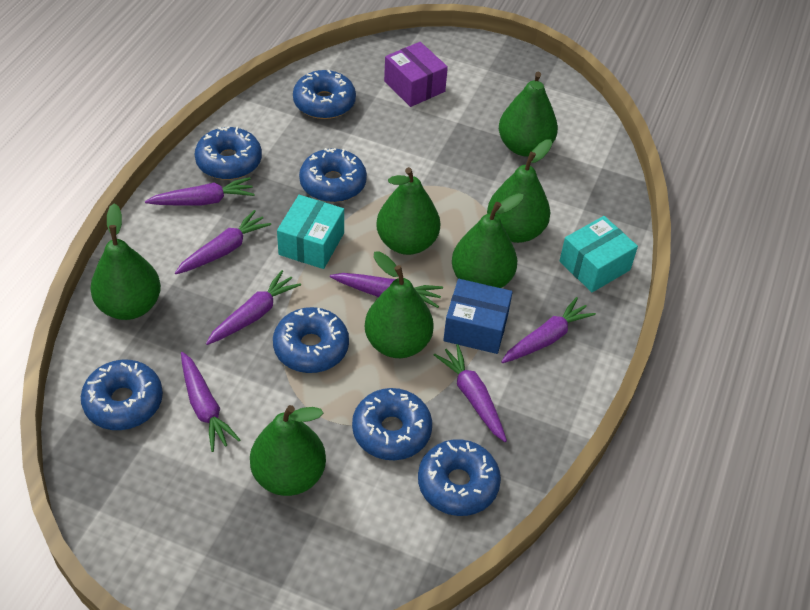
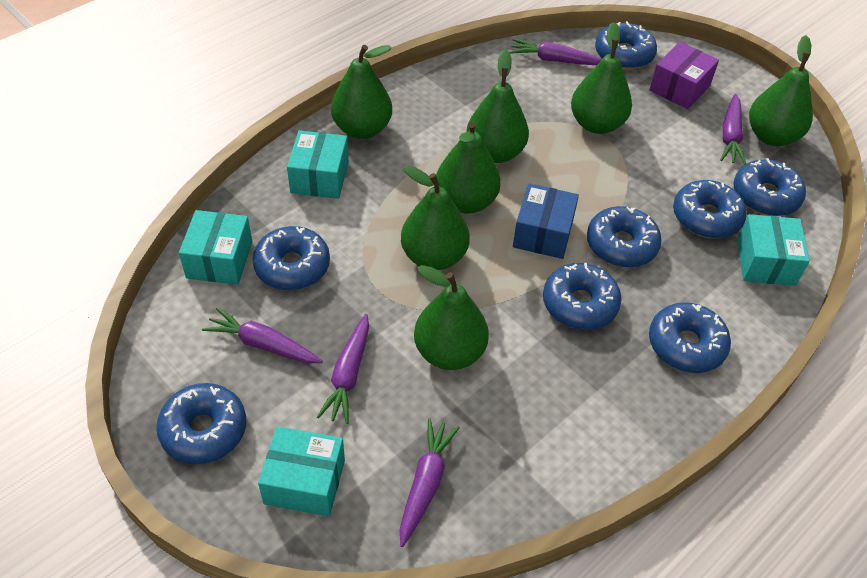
blue donut: 7 -> 8
purple carrot: 7 -> 5
turquoise box: 2 -> 4

